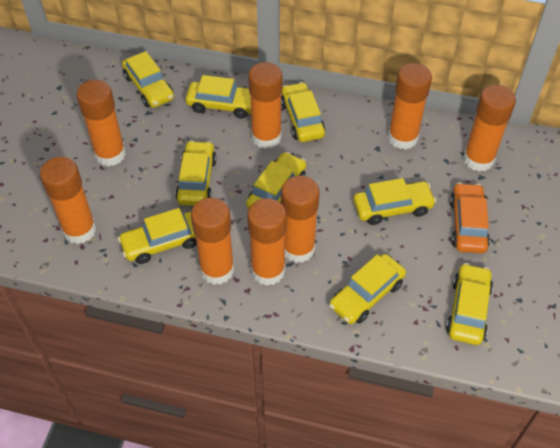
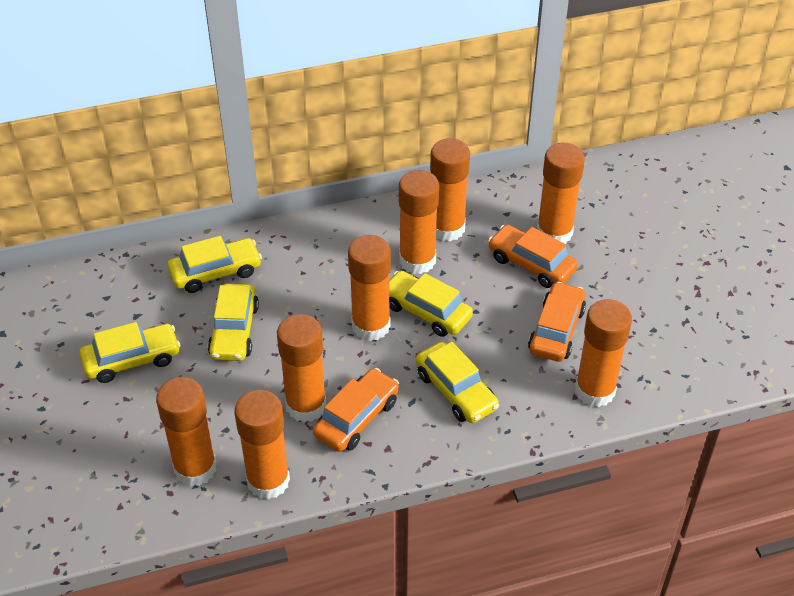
orange car: 1 -> 3
yellow car: 9 -> 5

